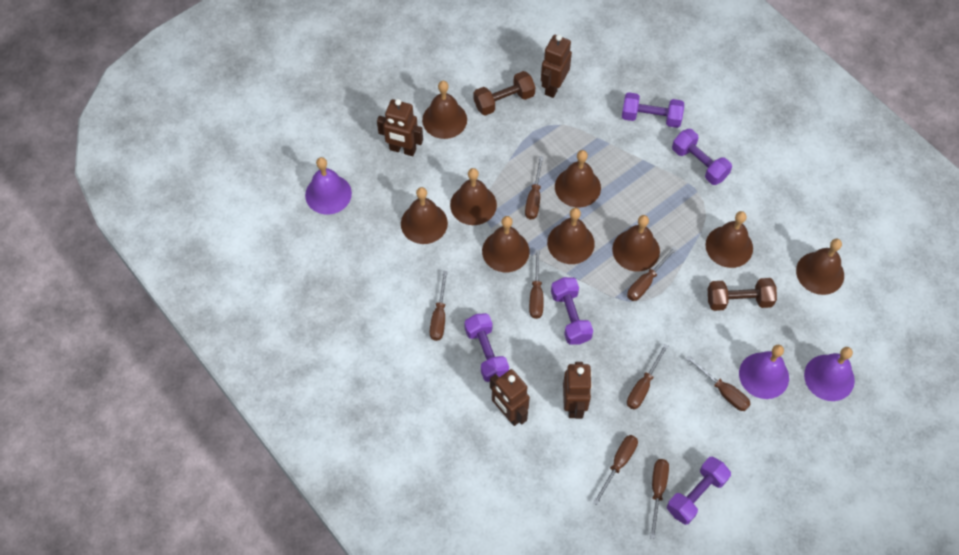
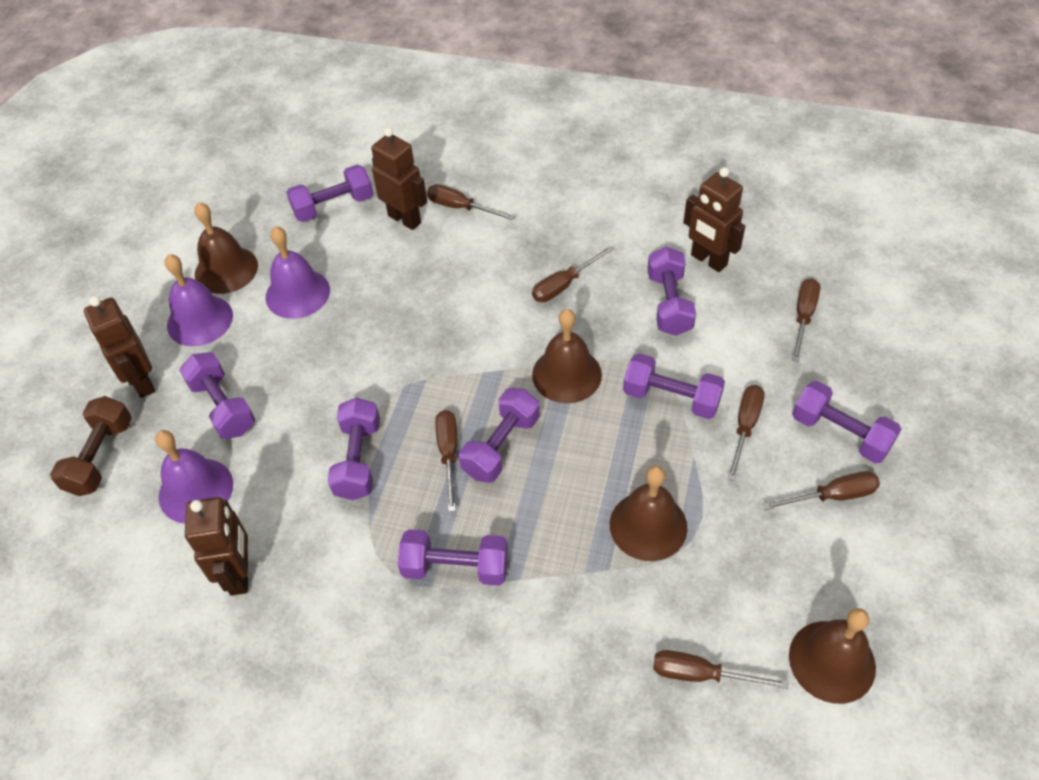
brown bell: 9 -> 4
brown dumbbell: 2 -> 1
brown screwdriver: 8 -> 7
purple dumbbell: 5 -> 8

